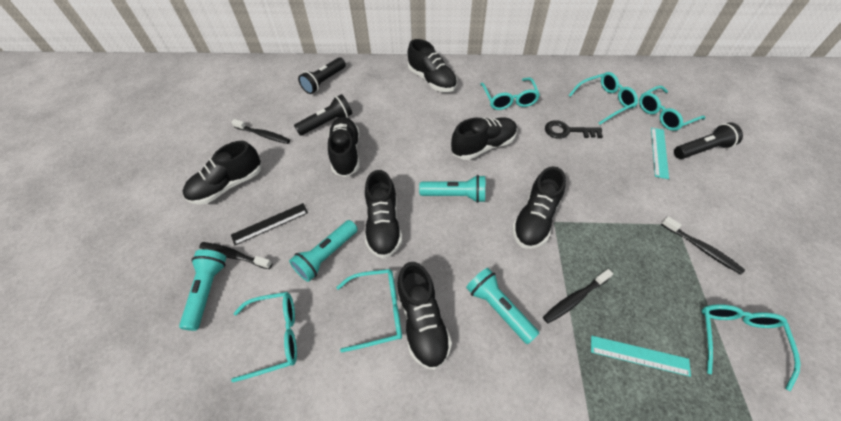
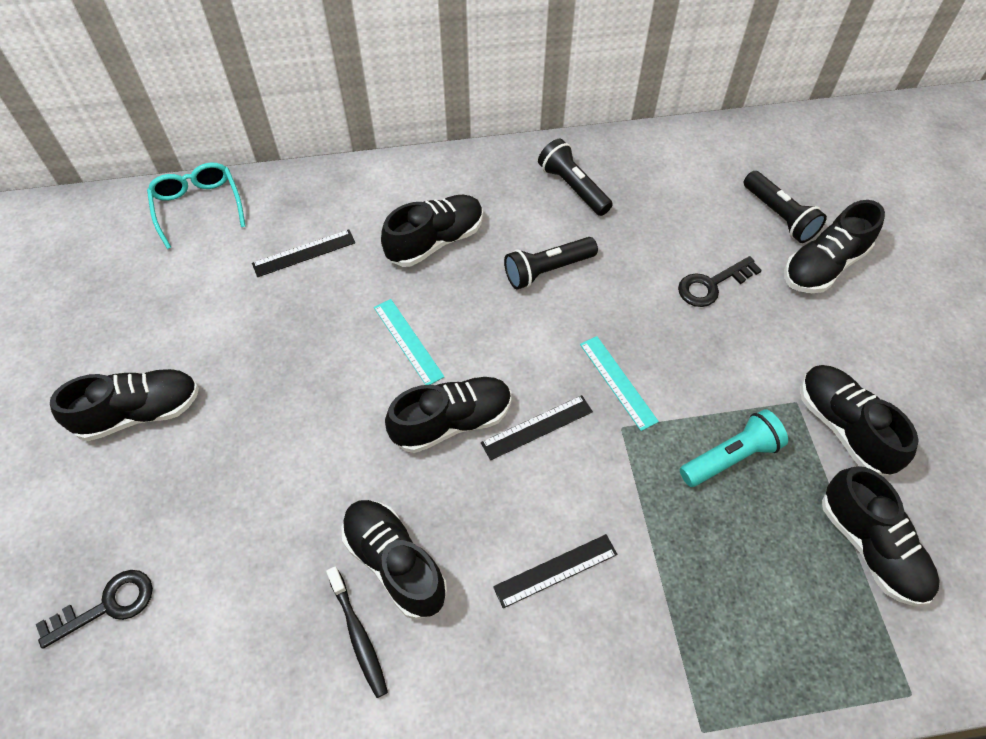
black key: 1 -> 2
black ruler: 1 -> 3
black toothbrush: 4 -> 1
turquoise flashlight: 4 -> 1
turquoise glasses: 6 -> 1

